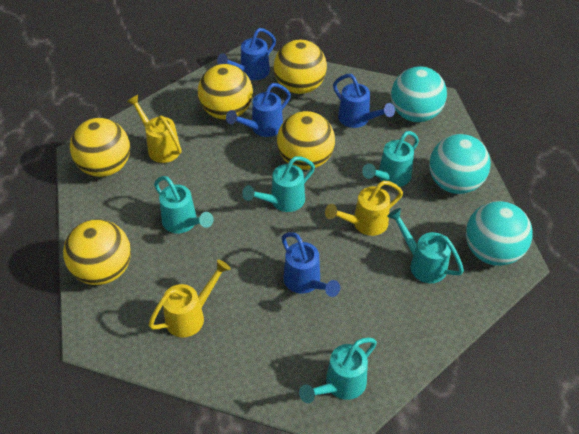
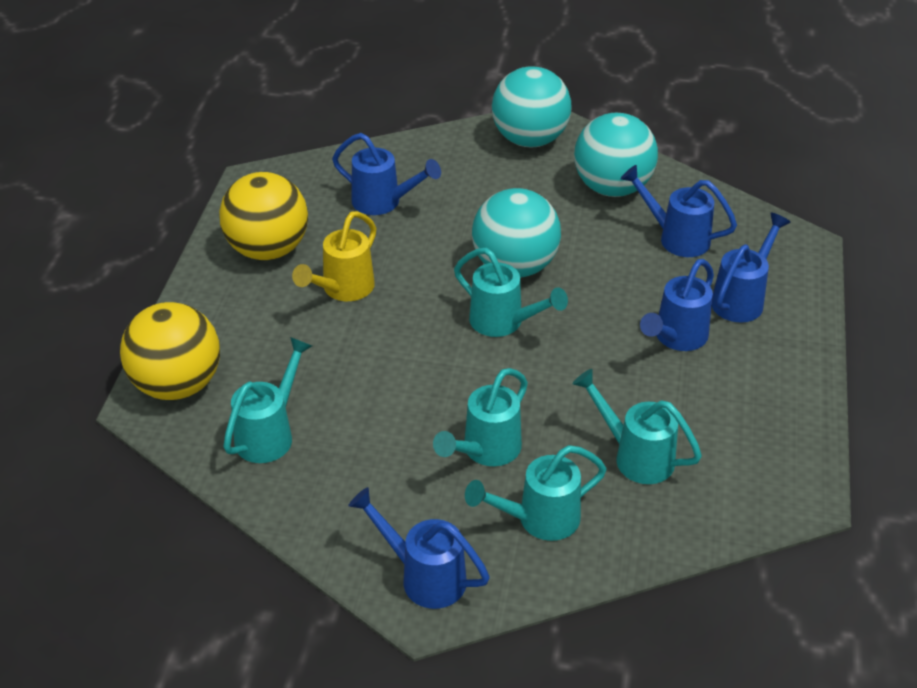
blue watering can: 4 -> 5
yellow ball: 5 -> 2
yellow watering can: 3 -> 1

